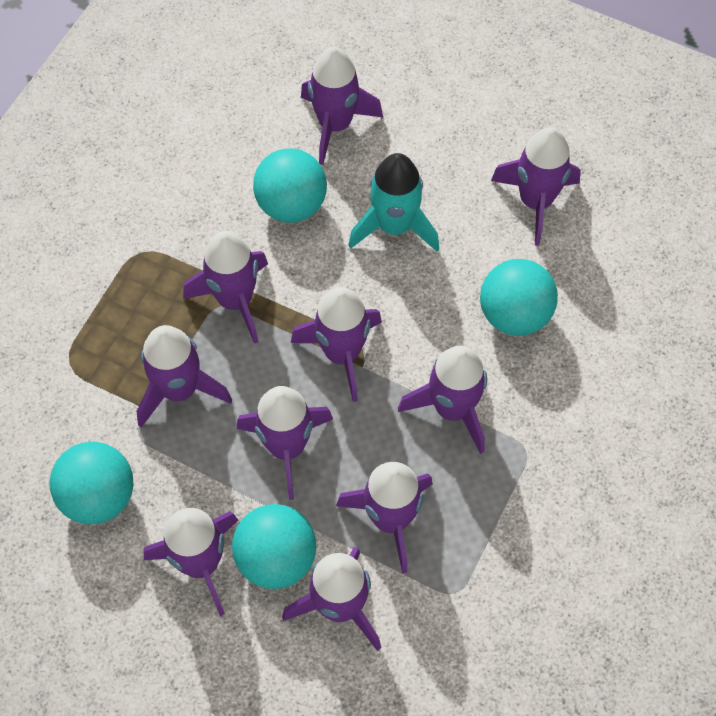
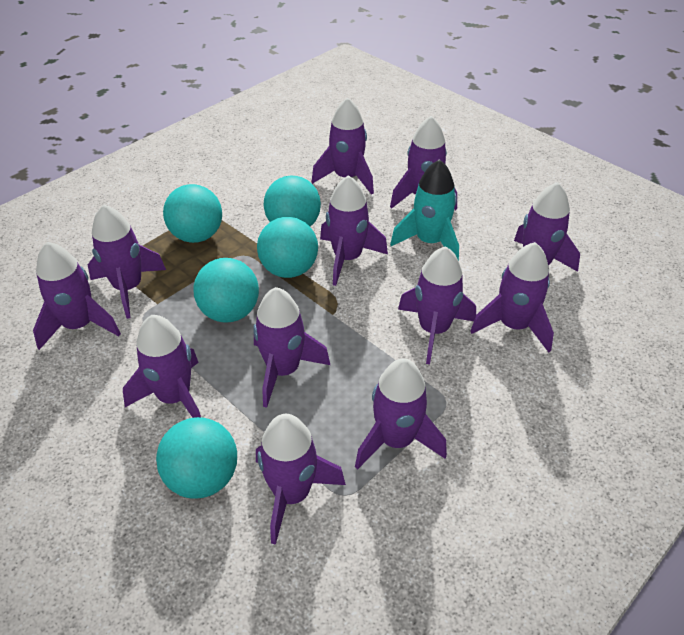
purple rocket: 10 -> 12
turquoise ball: 4 -> 5

